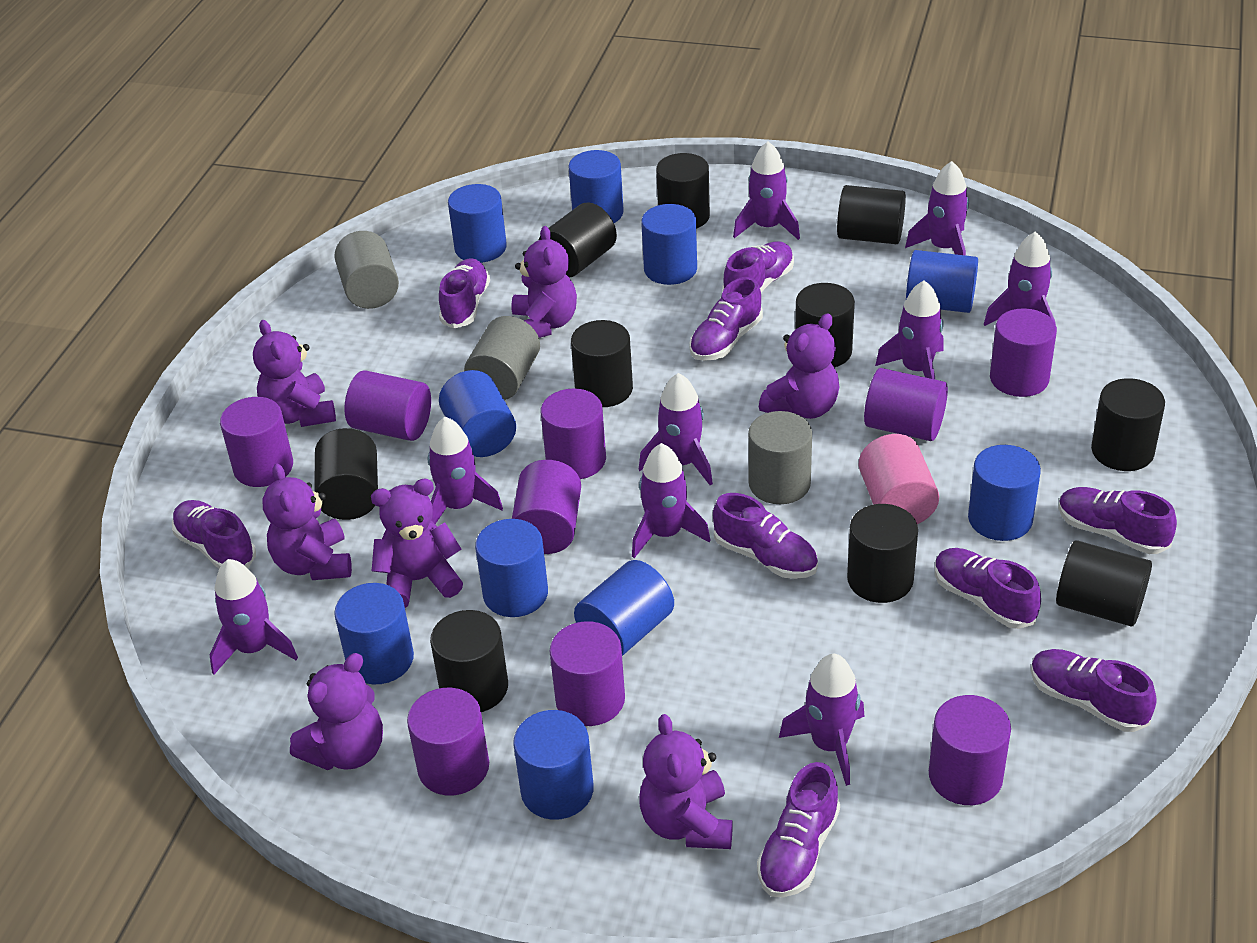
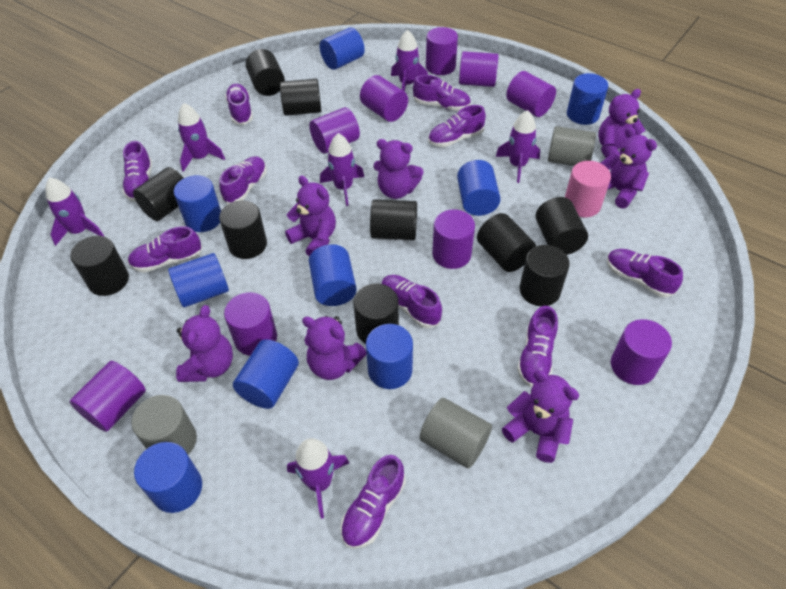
blue cylinder: 10 -> 9
purple rocket: 9 -> 6
purple shoe: 9 -> 10

